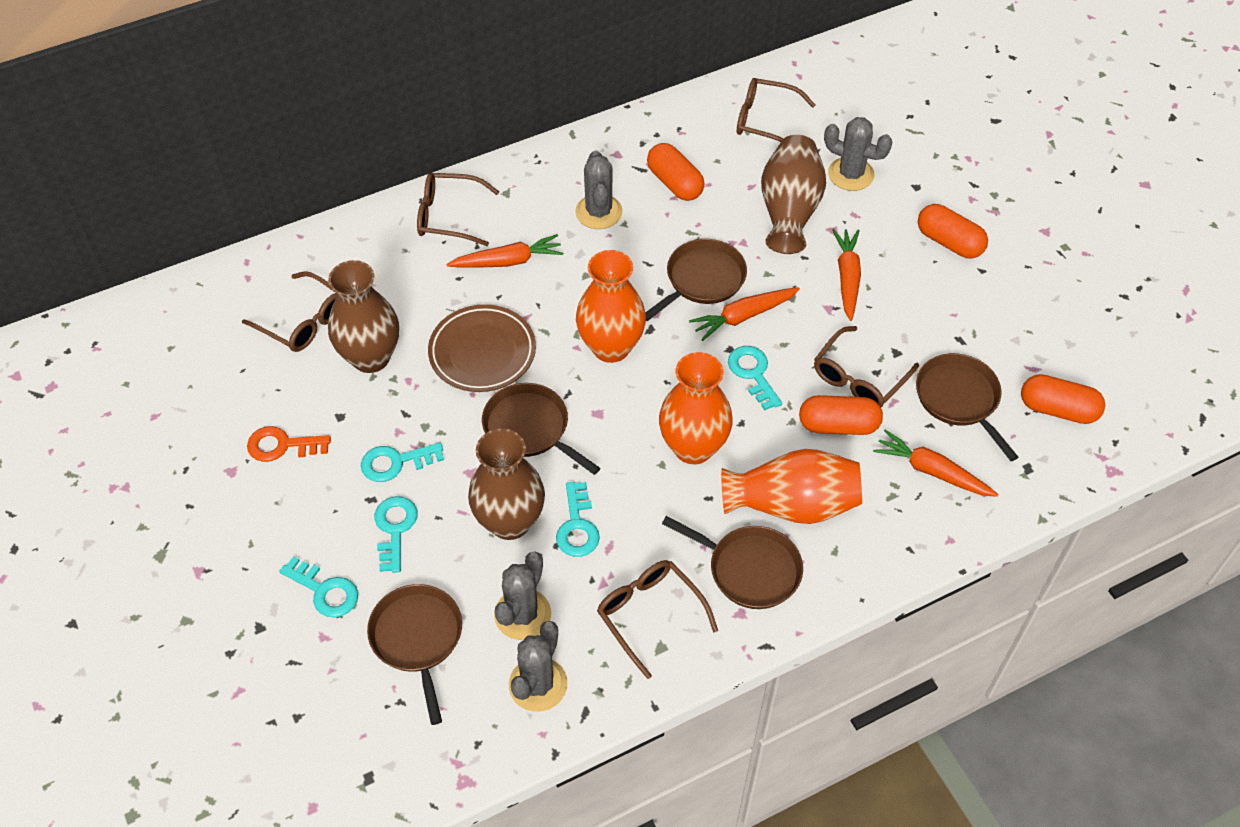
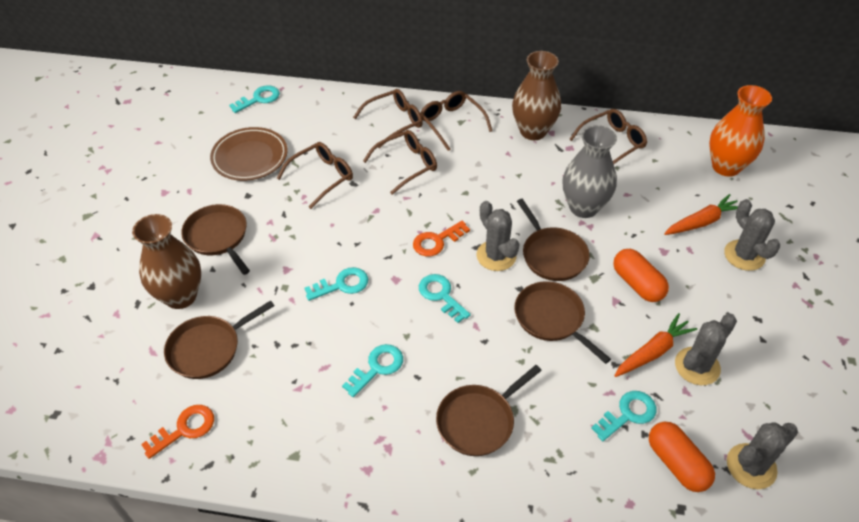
brown vase: 3 -> 2
grey vase: 0 -> 1
orange capsule: 4 -> 2
orange carrot: 4 -> 2
orange key: 1 -> 2
orange vase: 3 -> 1

